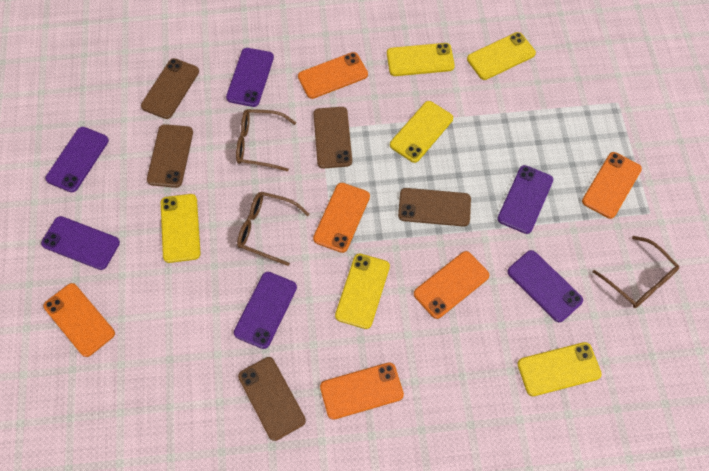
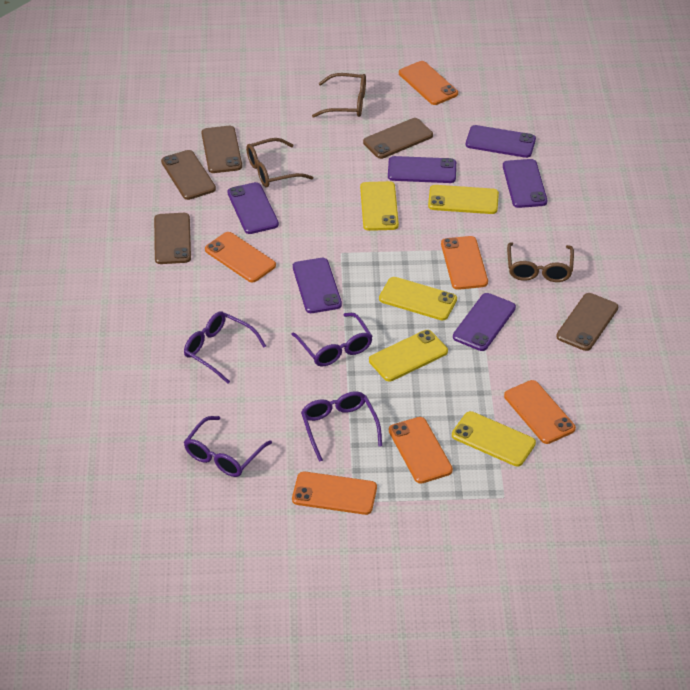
purple glasses: 0 -> 4
yellow phone: 6 -> 5

